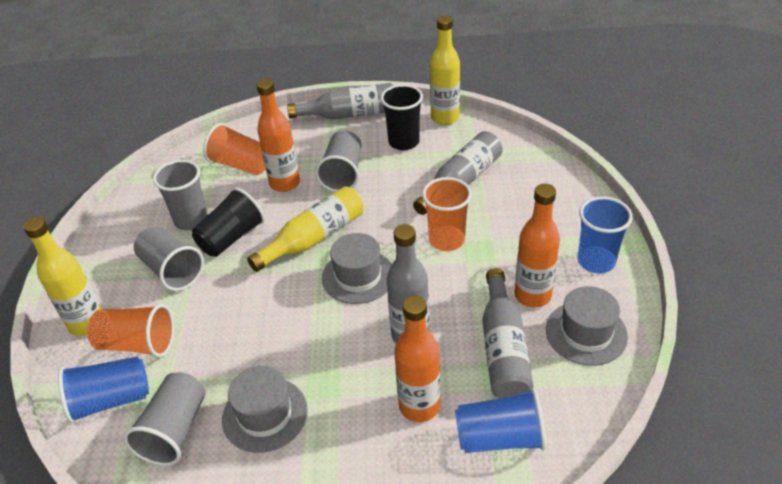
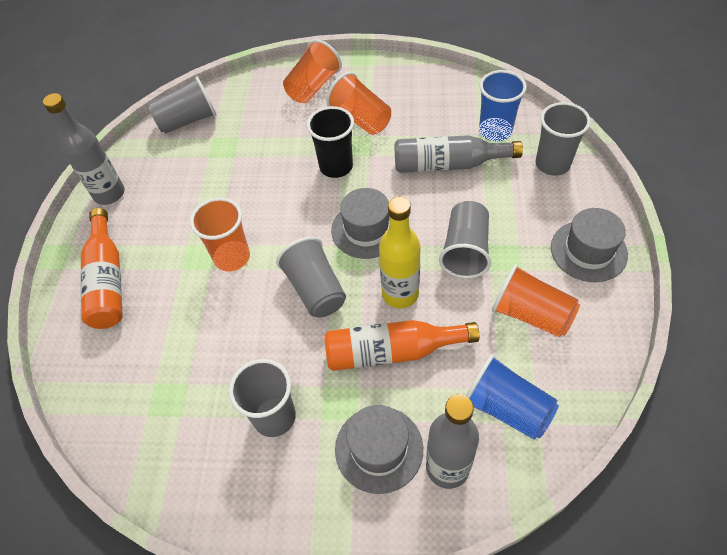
black cup: 2 -> 1
blue cup: 3 -> 2
grey bottle: 4 -> 3
grey cup: 4 -> 5
orange bottle: 3 -> 2
orange cup: 3 -> 4
yellow bottle: 3 -> 1

